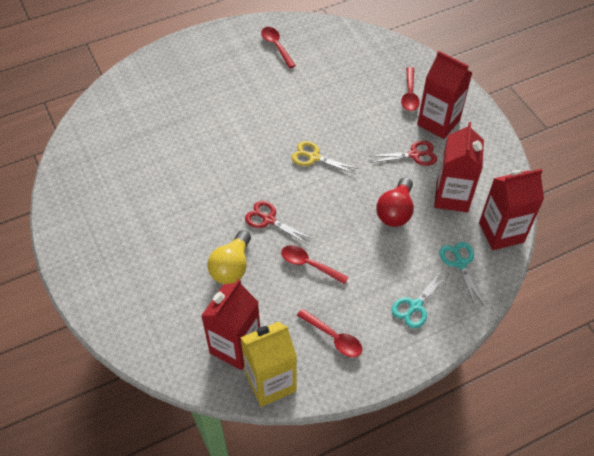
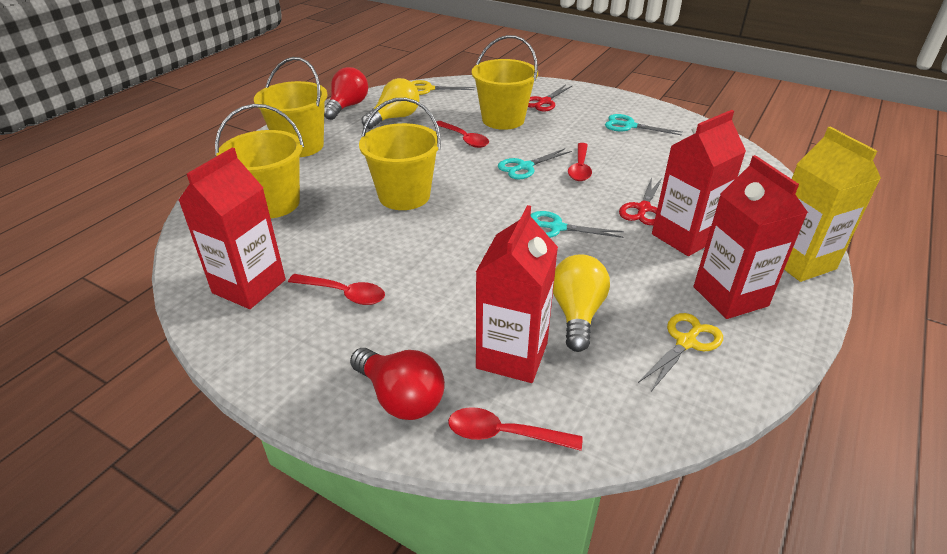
red light bulb: 1 -> 2
turquoise scissors: 2 -> 3
yellow bucket: 0 -> 4
yellow light bulb: 1 -> 2
yellow scissors: 1 -> 2

